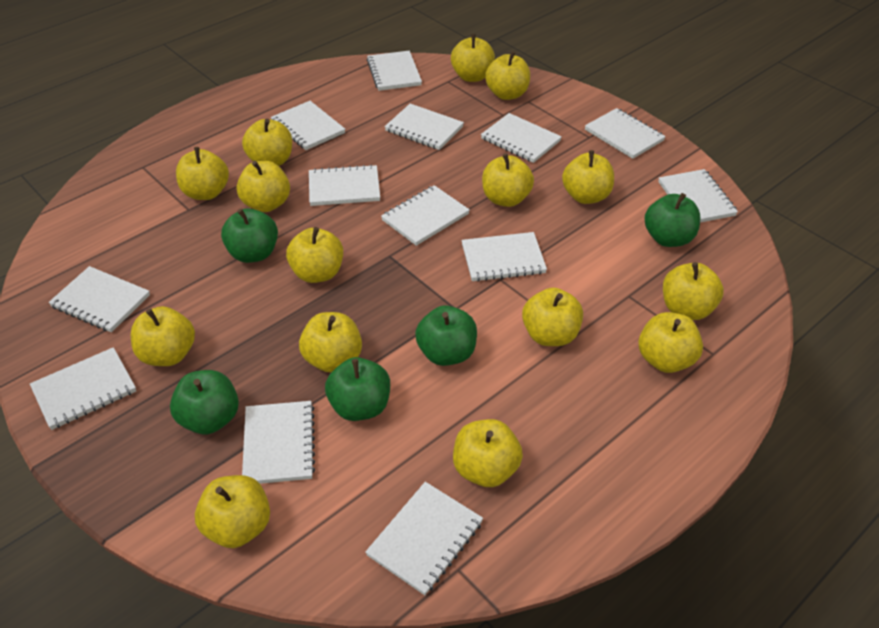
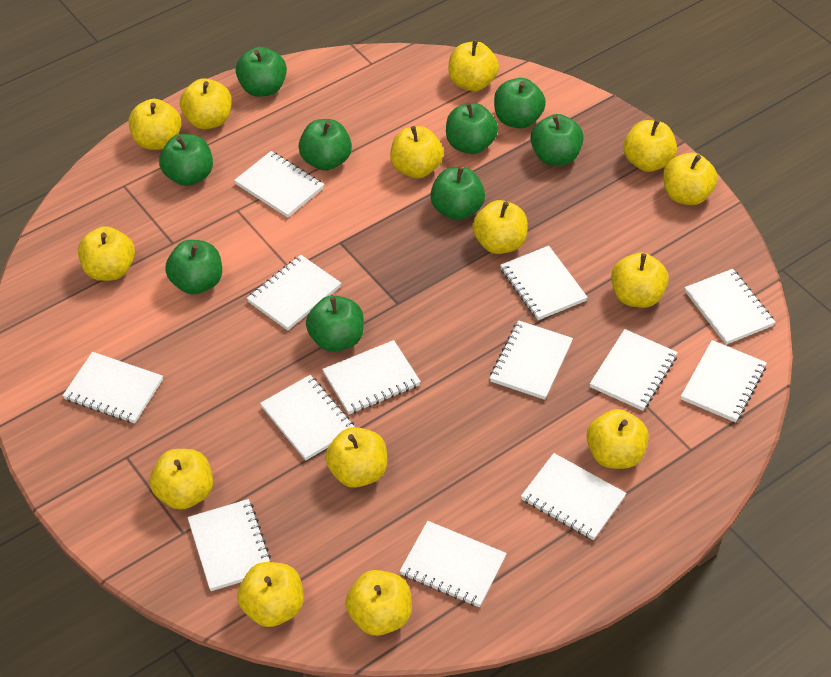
green apple: 5 -> 9
yellow apple: 15 -> 14

